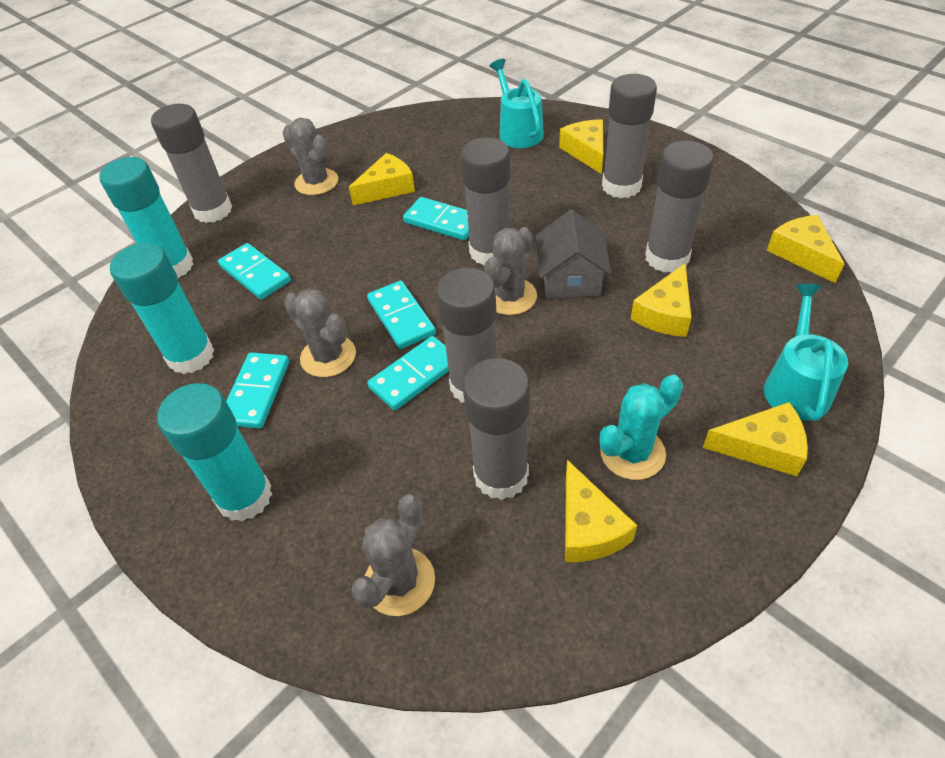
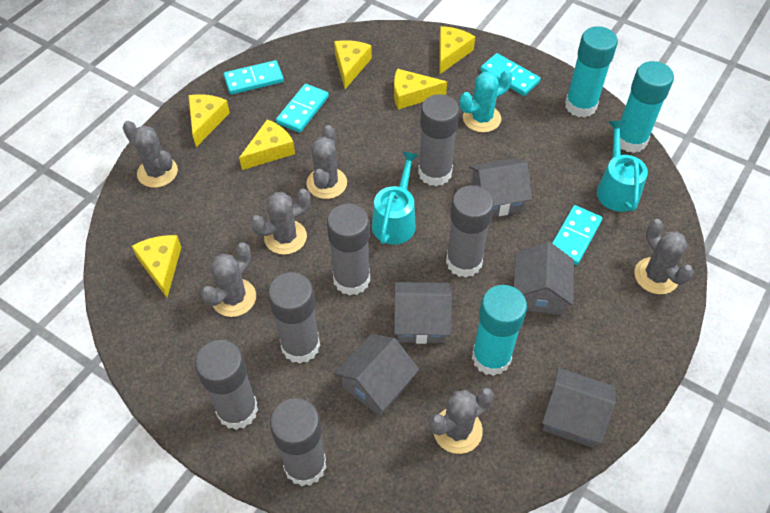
grey cactus: 4 -> 6
grey house: 1 -> 5
turquoise domino: 5 -> 4

